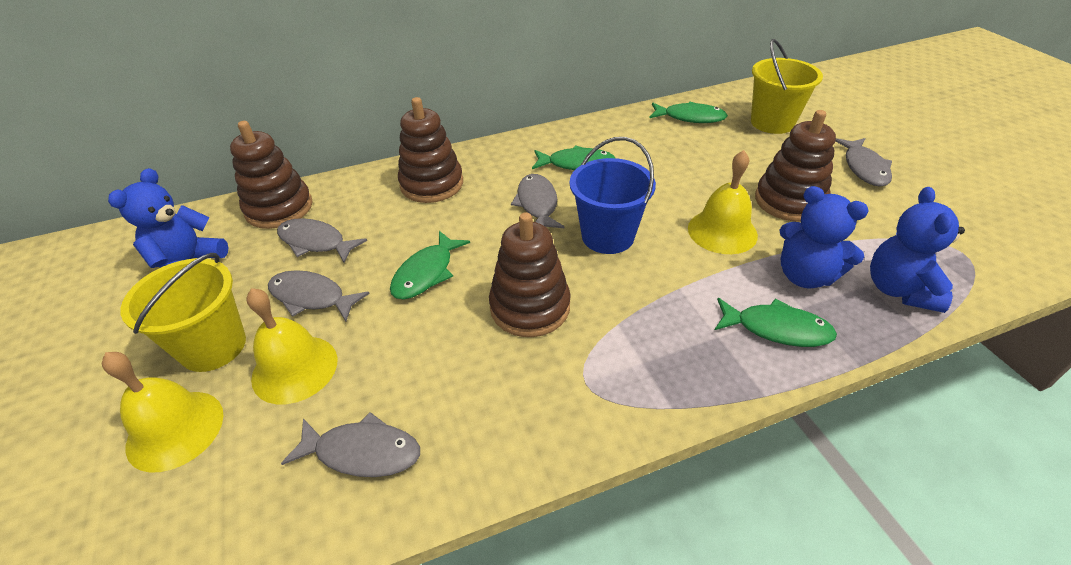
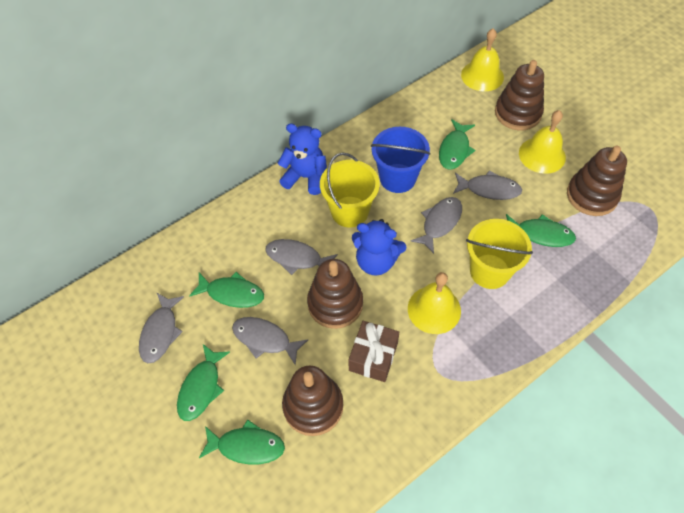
blue teddy bear: 3 -> 2
brown gift: 0 -> 1
green fish: 4 -> 5

